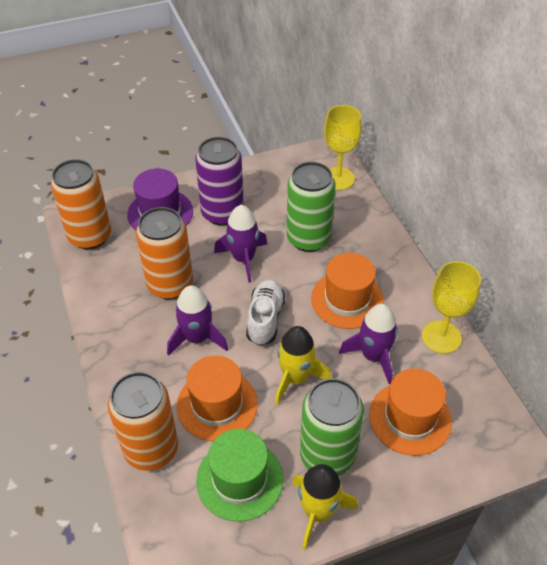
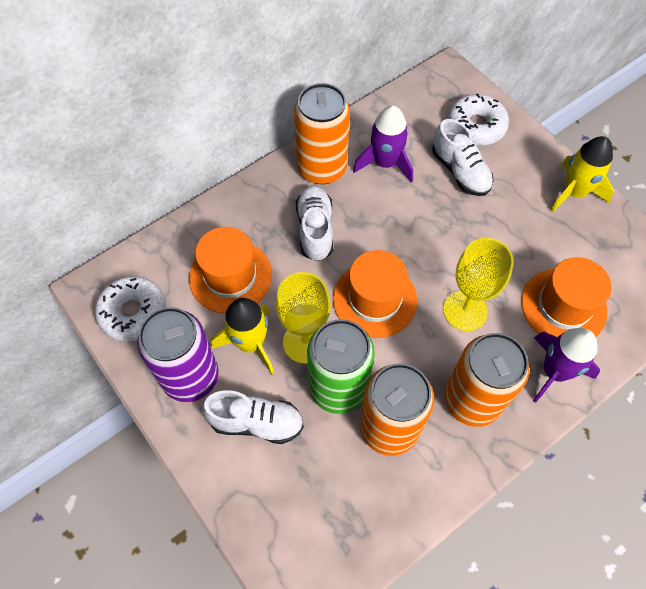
green can: 2 -> 1
green hat: 1 -> 0
purple hat: 1 -> 0
purple rocket: 3 -> 2
white donut: 0 -> 2
white shoe: 1 -> 3

